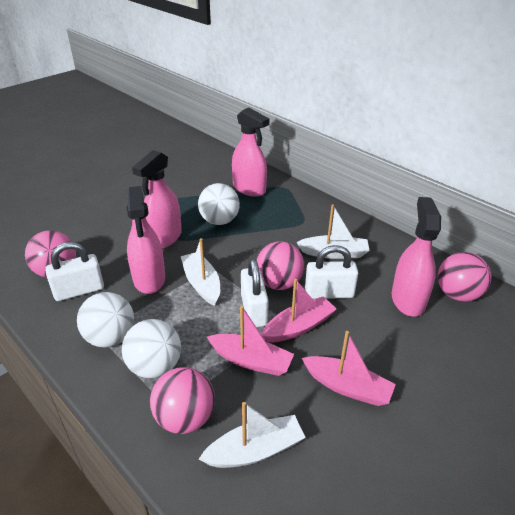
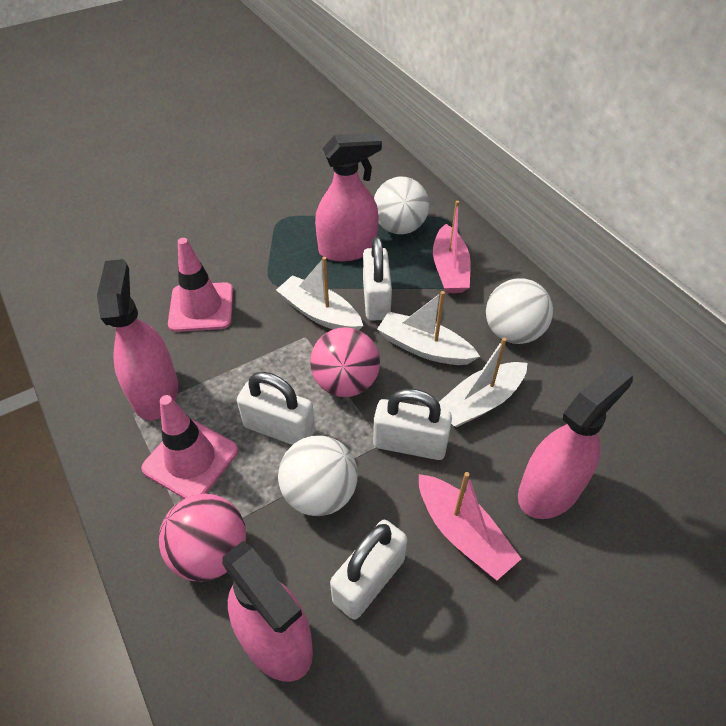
pink ball: 4 -> 2
pink boat: 3 -> 2
pink traffic cone: 0 -> 2
white padlock: 3 -> 4

